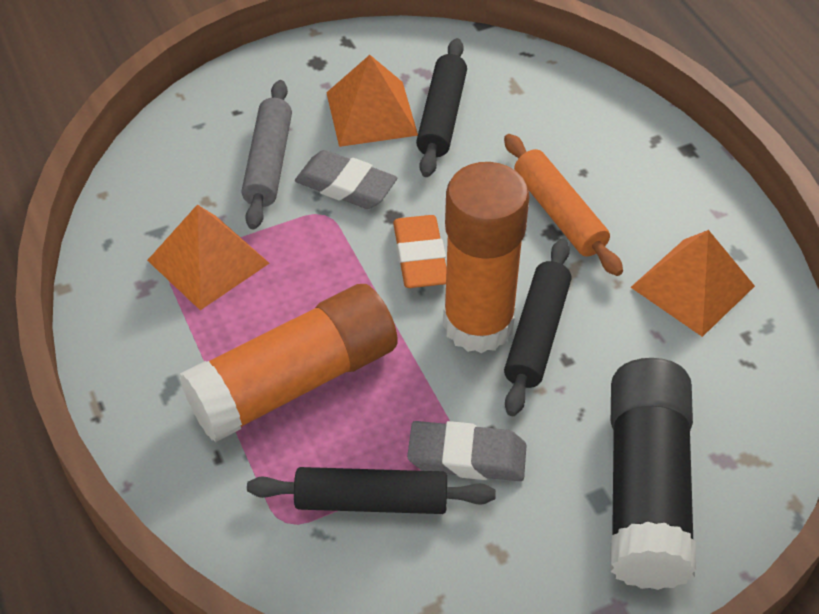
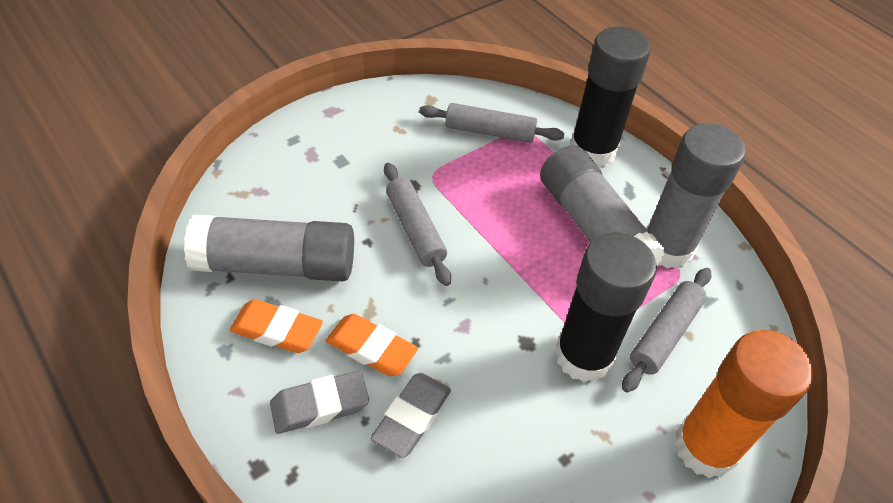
black glue stick: 1 -> 2
black rolling pin: 3 -> 0
grey glue stick: 0 -> 3
grey rolling pin: 1 -> 3
orange eraser: 1 -> 2
orange glue stick: 2 -> 1
orange pyramid: 3 -> 0
orange rolling pin: 1 -> 0

